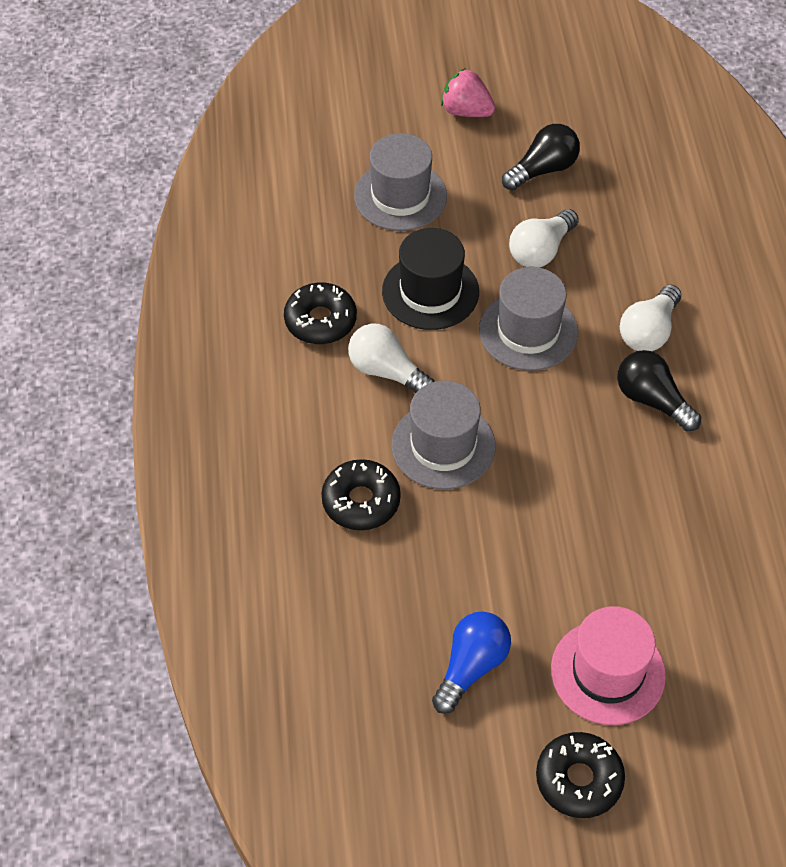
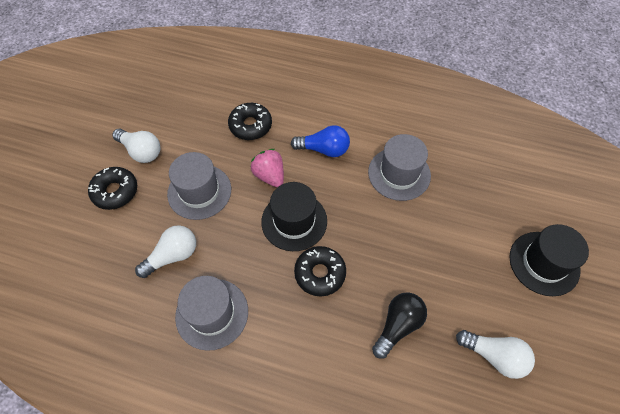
black hat: 1 -> 2
black light bulb: 2 -> 1
pink hat: 1 -> 0

